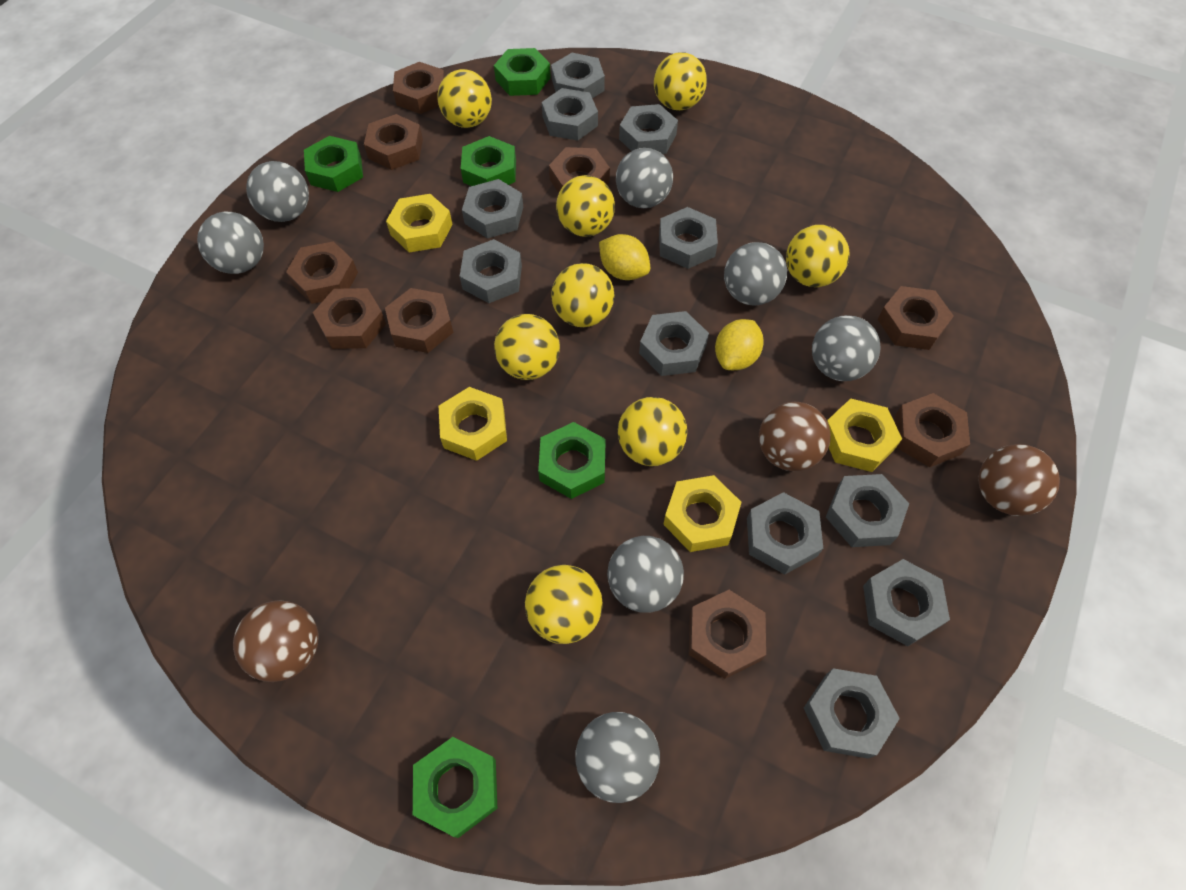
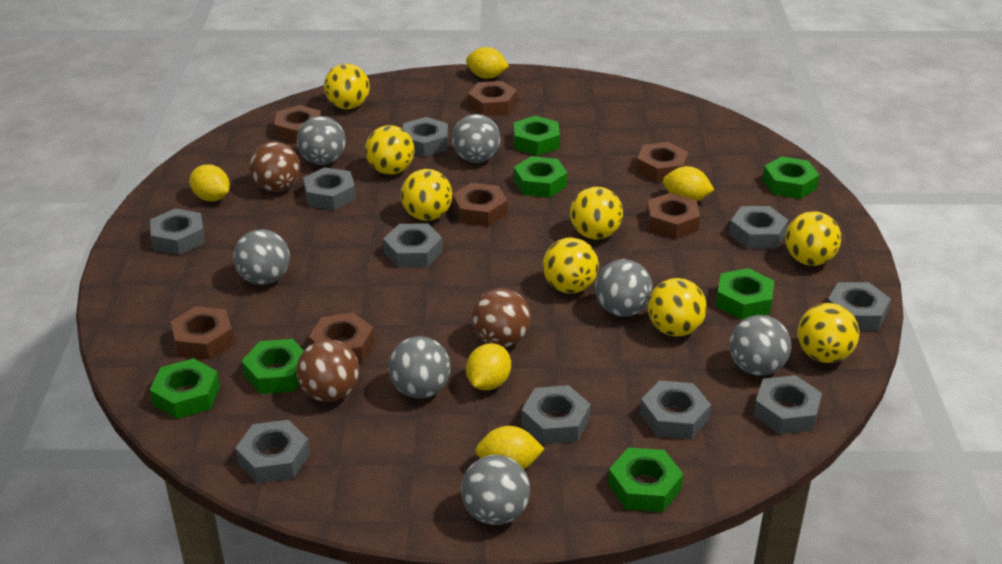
brown nut: 9 -> 7
green nut: 5 -> 7
grey nut: 11 -> 10
yellow lemon: 2 -> 5
yellow nut: 4 -> 0

